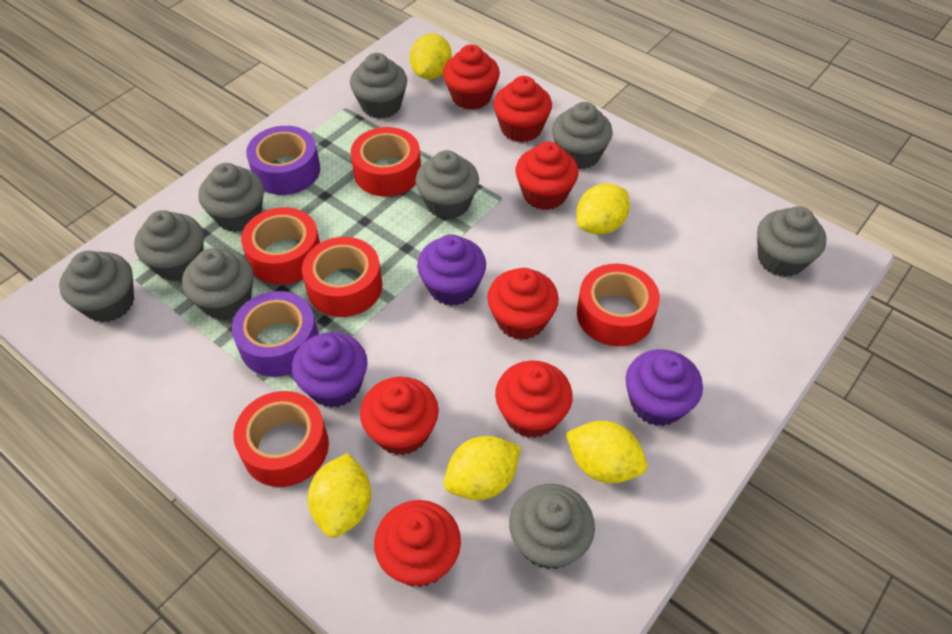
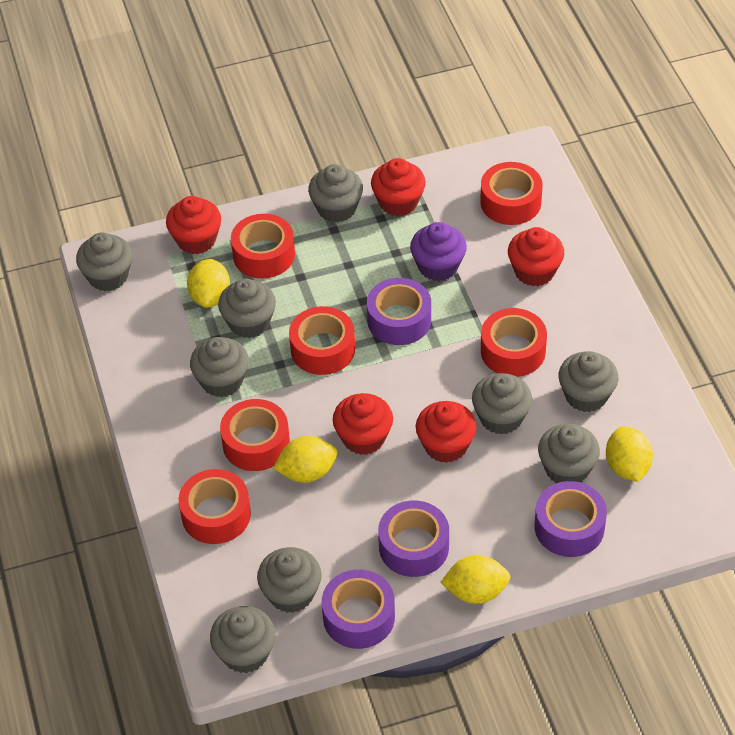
purple cupcake: 3 -> 1
purple tape: 2 -> 4
red cupcake: 7 -> 5
red tape: 5 -> 6
yellow lemon: 5 -> 4

